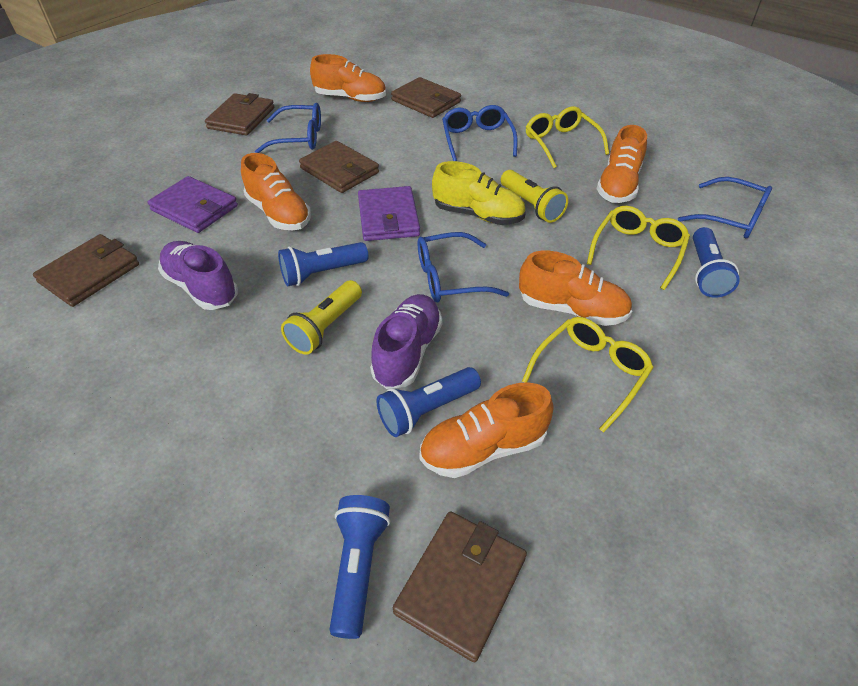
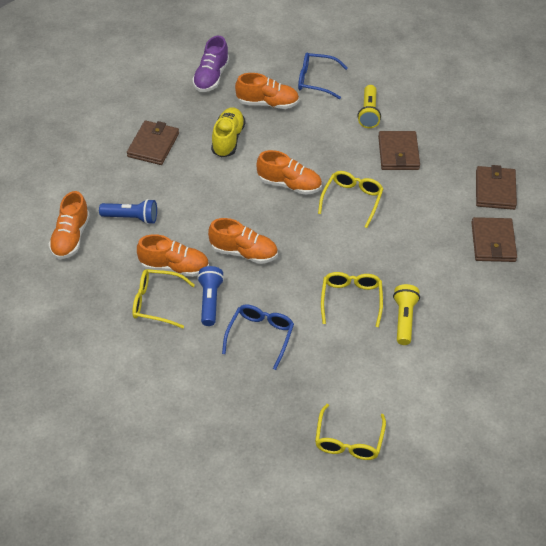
blue flashlight: 4 -> 2
blue glasses: 4 -> 2
brown wallet: 5 -> 4
purple shoe: 2 -> 1
purple wallet: 2 -> 0
yellow glasses: 3 -> 4

